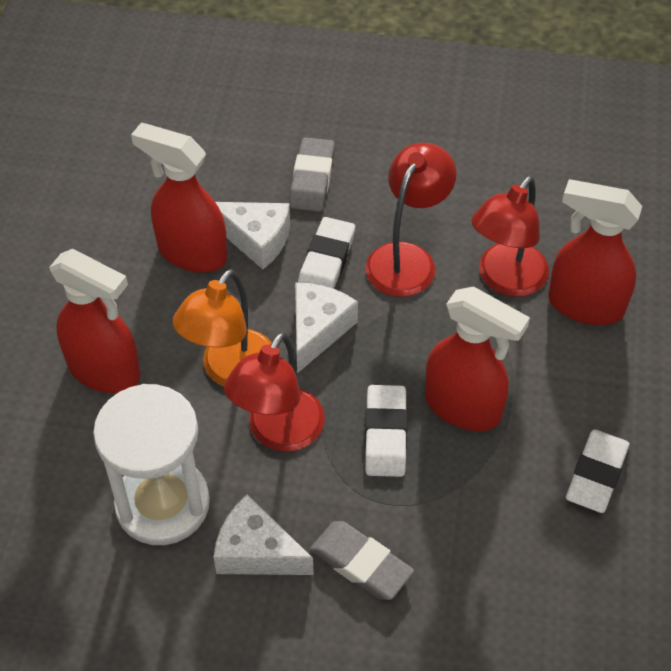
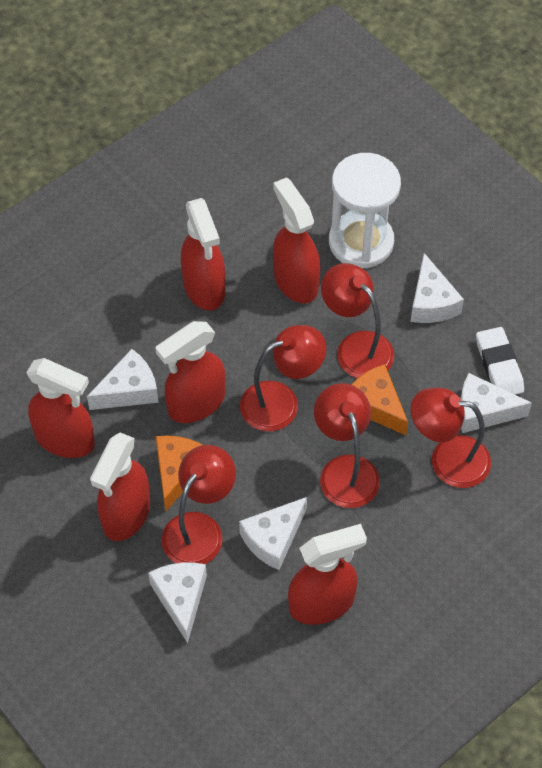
grey eraser: 2 -> 0
orange cheese: 0 -> 2
orange lamp: 1 -> 0
red lamp: 3 -> 5
red spray bottle: 4 -> 6
white cheese: 3 -> 5
white eraser: 3 -> 1

